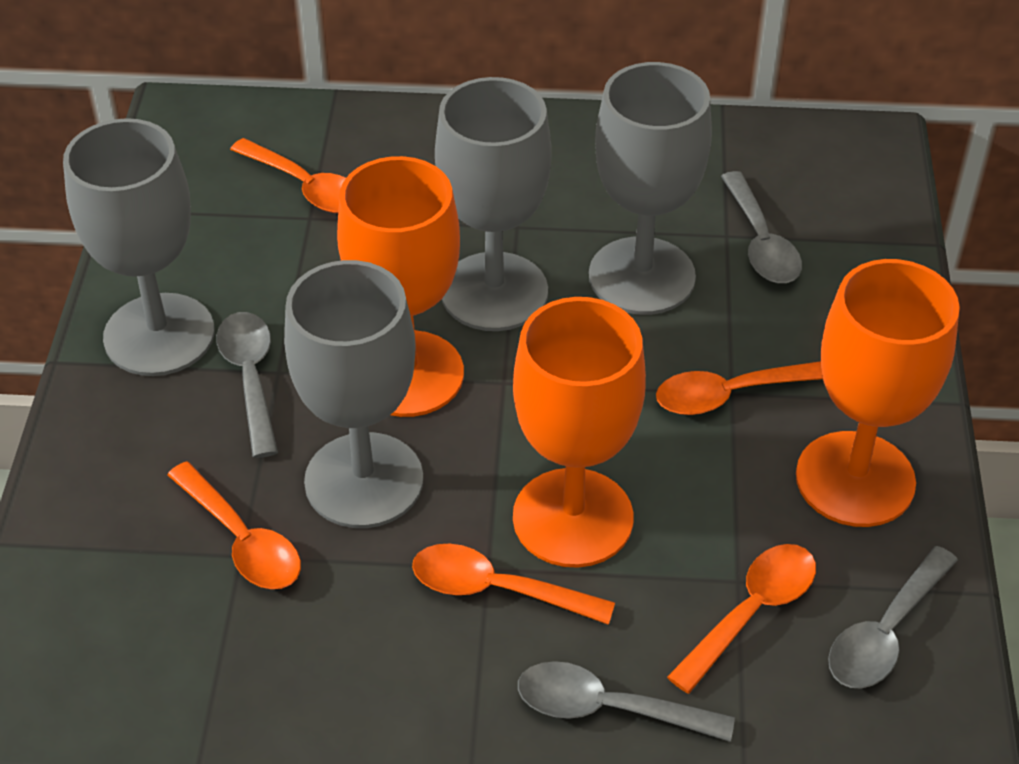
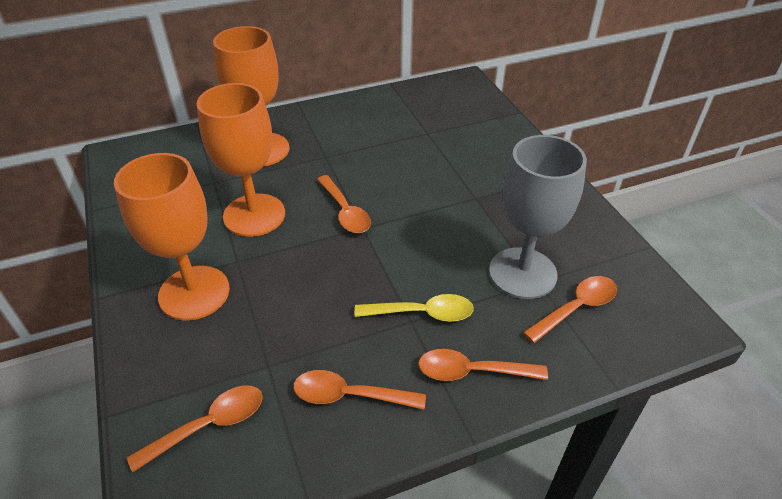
grey goblet: 4 -> 1
grey spoon: 4 -> 0
yellow spoon: 0 -> 1

